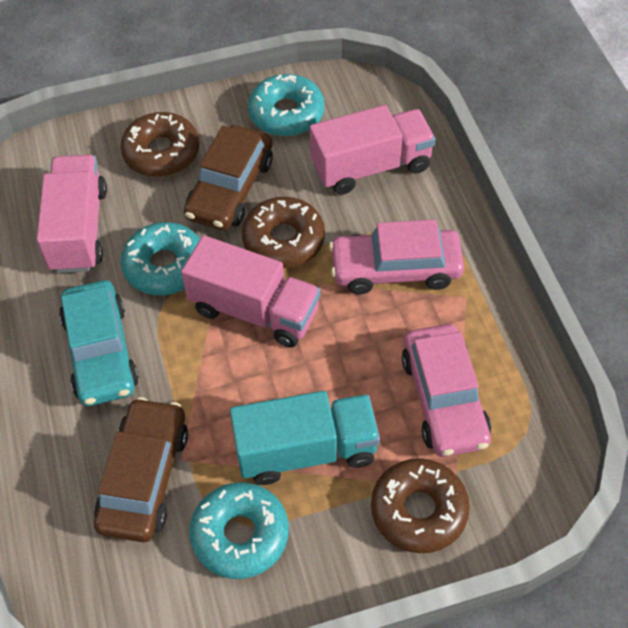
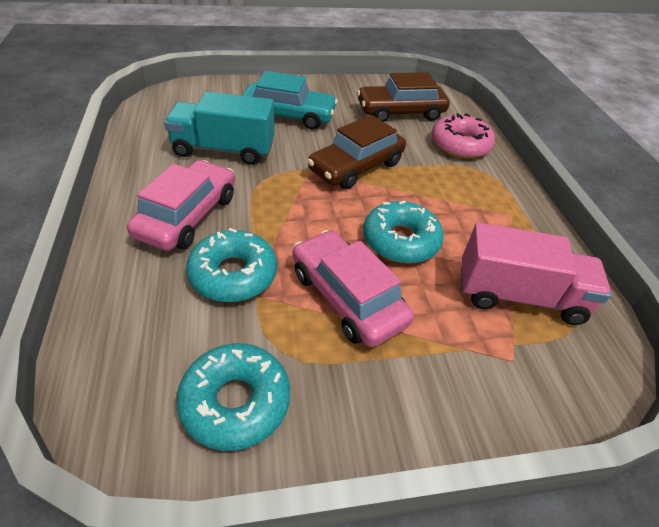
brown donut: 3 -> 0
pink donut: 0 -> 1
pink truck: 3 -> 1

